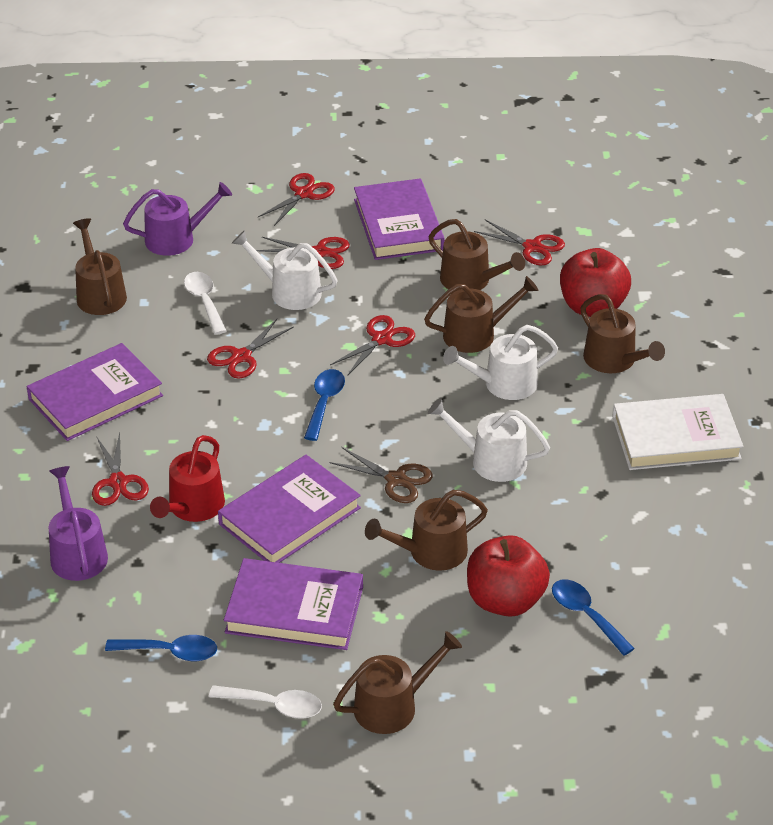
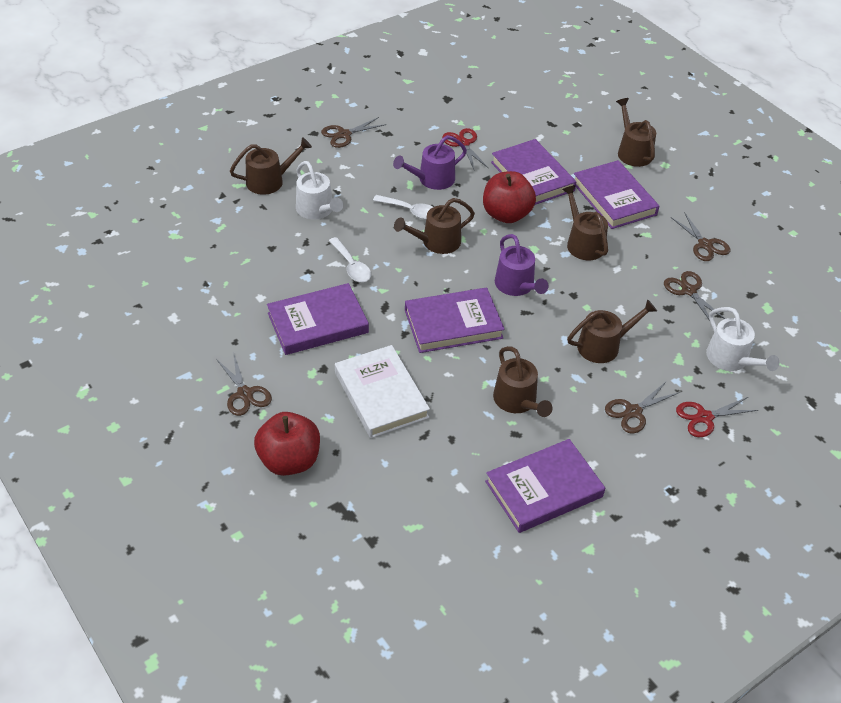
blue spoon: 3 -> 0
brown scissors: 1 -> 5
purple book: 4 -> 5
red scissors: 6 -> 2
red watering can: 1 -> 0
white watering can: 3 -> 2

